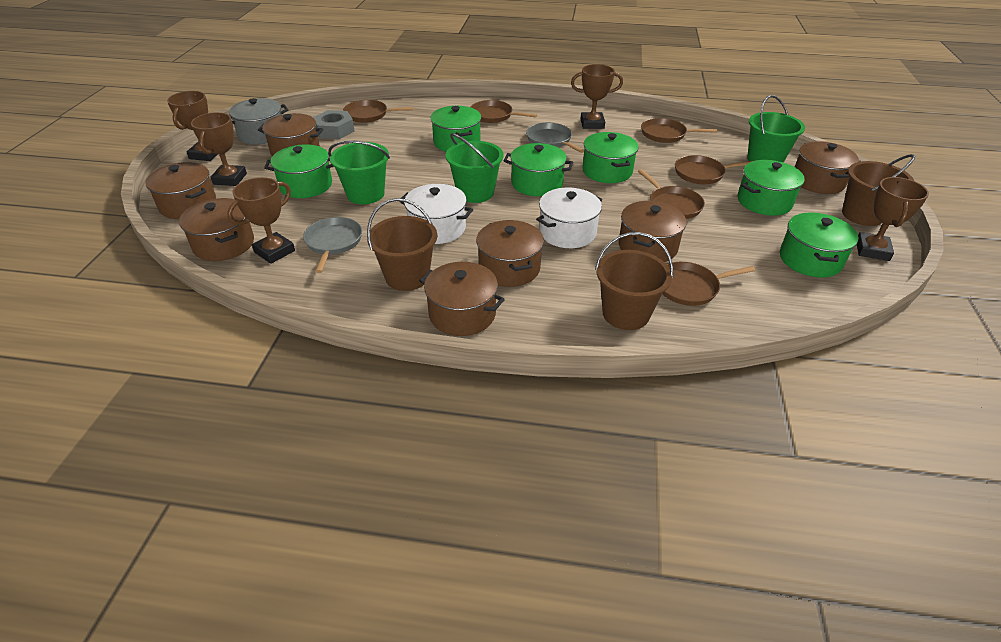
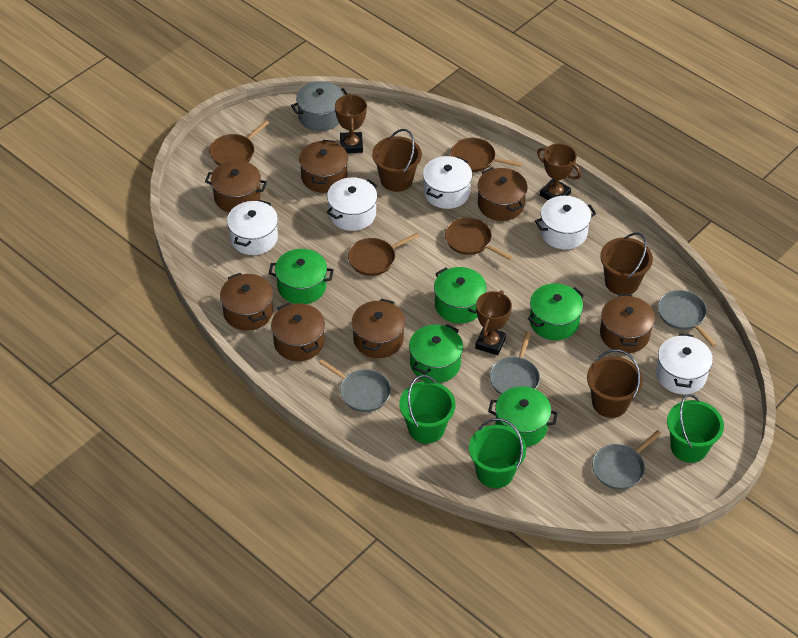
brown pan: 6 -> 4
brown trophy: 5 -> 3
green pot: 6 -> 5
grey nut: 1 -> 0
grey pan: 2 -> 4
white pot: 2 -> 5

